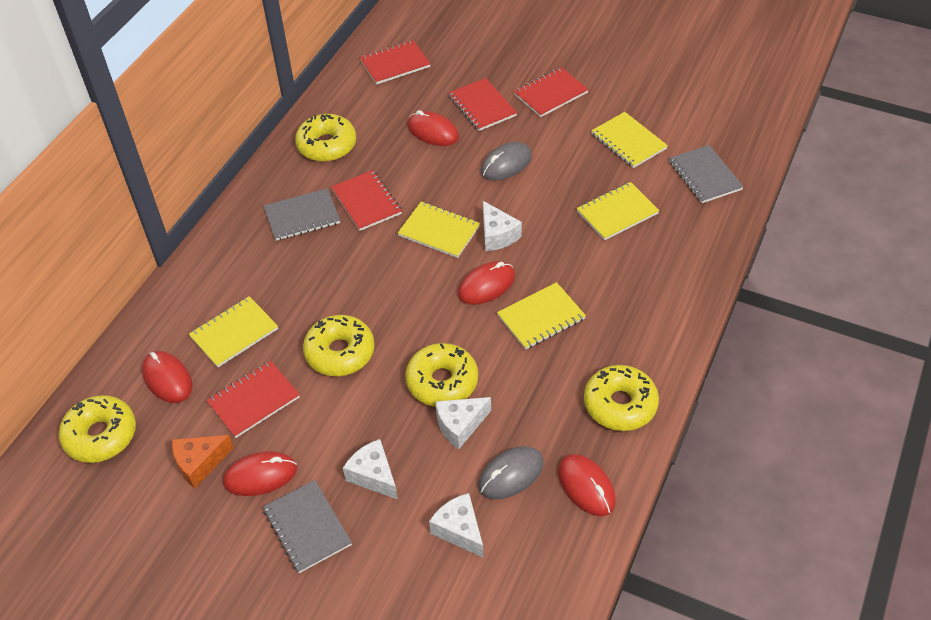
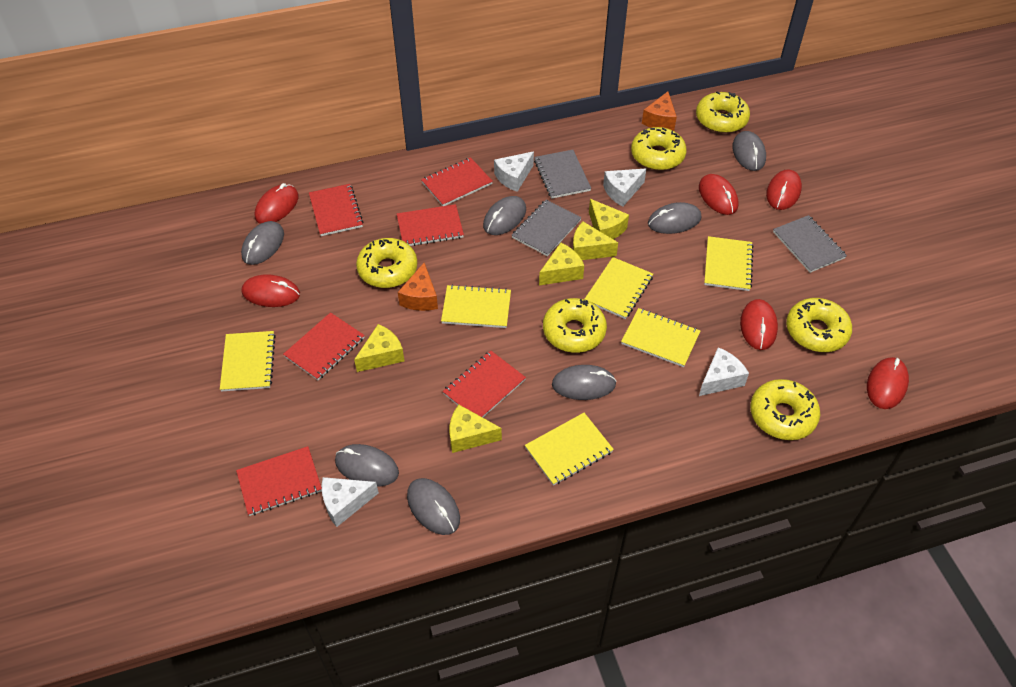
grey mouse: 2 -> 7
orange cheese: 1 -> 2
red mouse: 5 -> 6
red notebook: 5 -> 6
yellow cheese: 0 -> 5
yellow donut: 5 -> 6
yellow notebook: 5 -> 6

